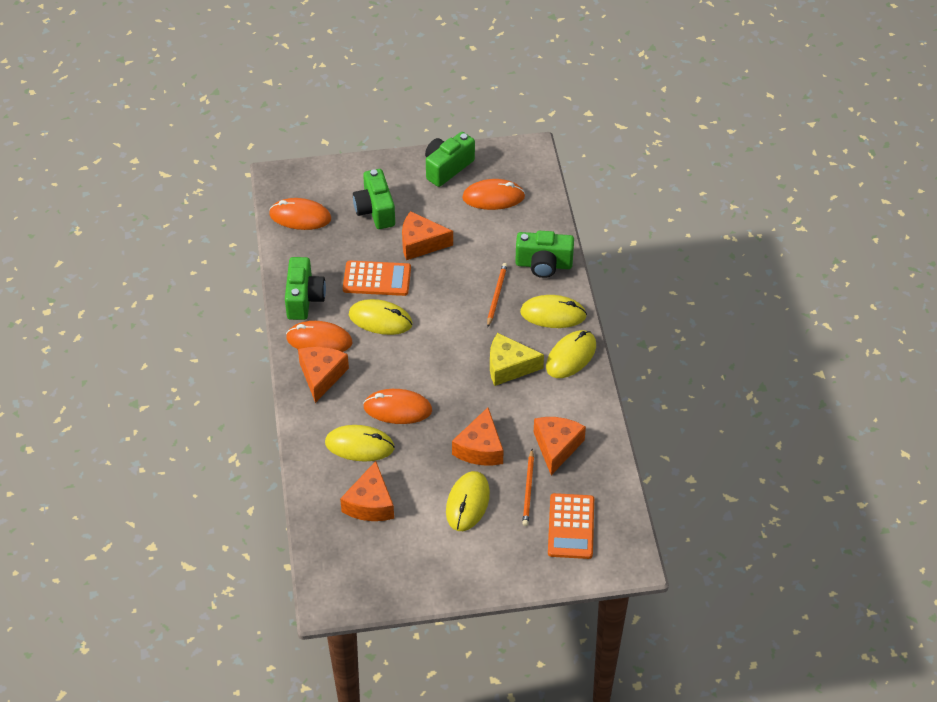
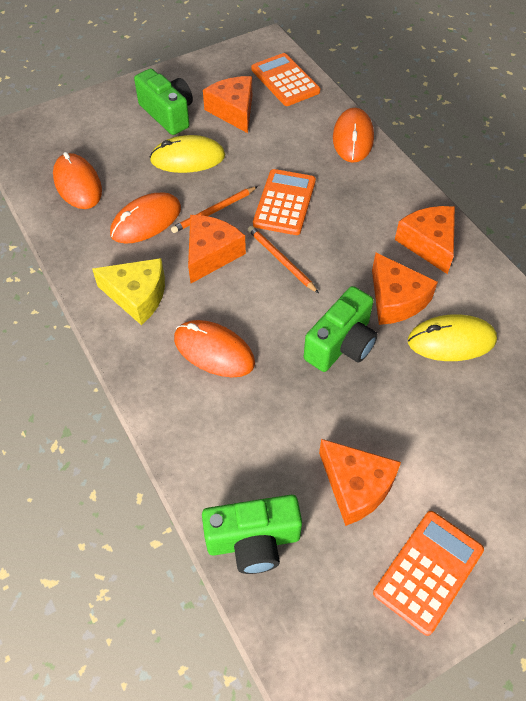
green camera: 4 -> 3
orange calculator: 2 -> 3
yellow mouse: 5 -> 2

